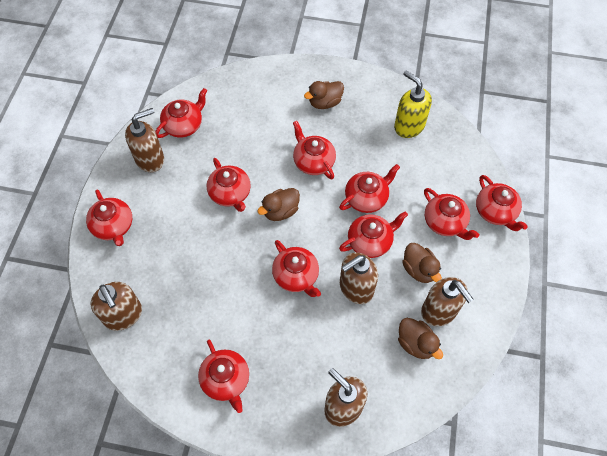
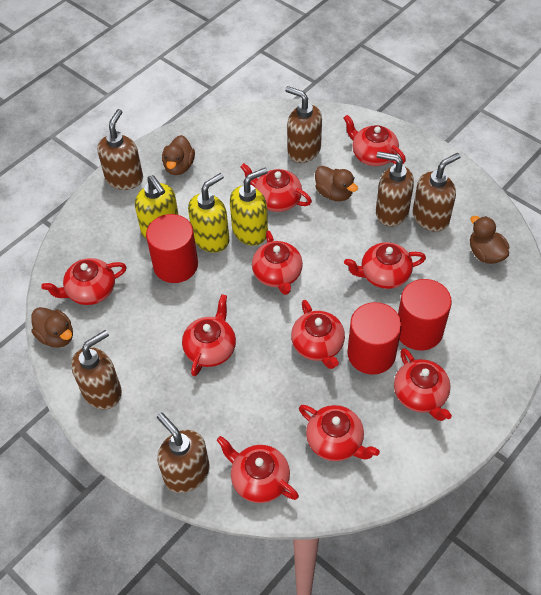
brown soap dispenser: 5 -> 6
red cylinder: 0 -> 3
yellow soap dispenser: 1 -> 3

